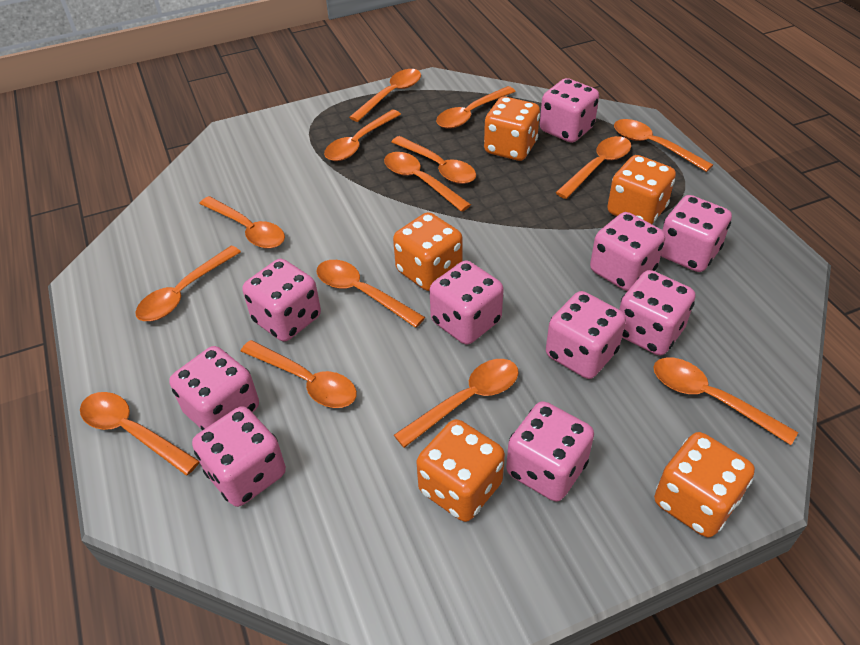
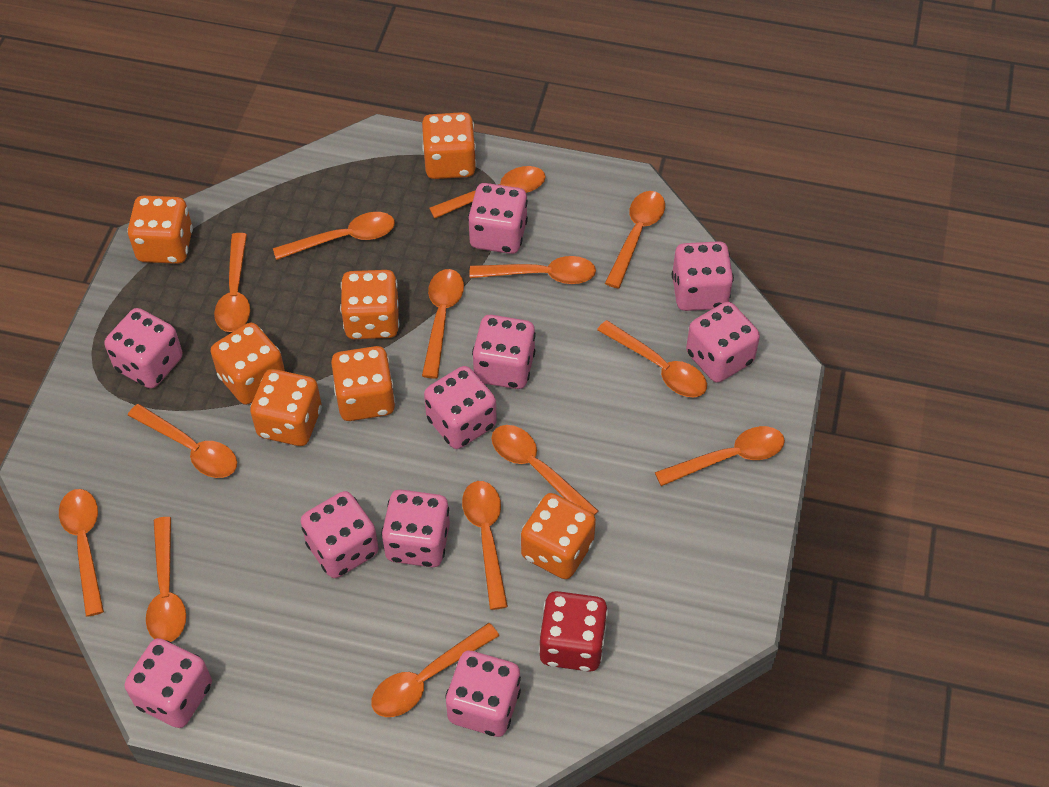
orange dice: 5 -> 7
red dice: 0 -> 1

